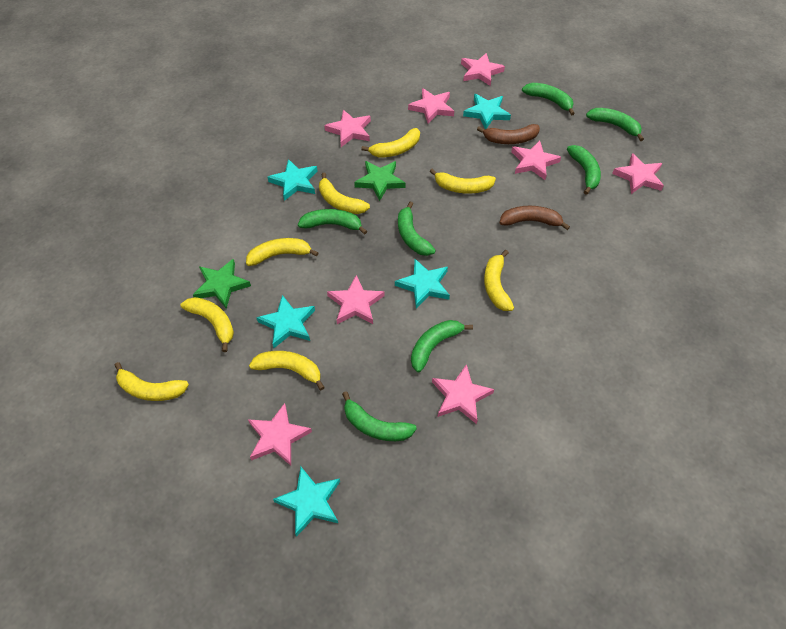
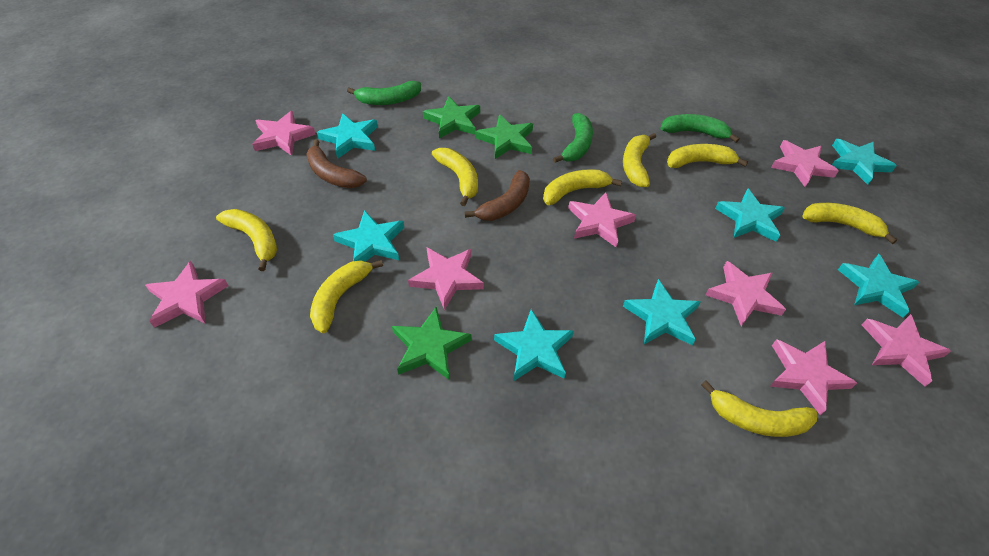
green banana: 7 -> 3
green star: 2 -> 3
turquoise star: 5 -> 7

